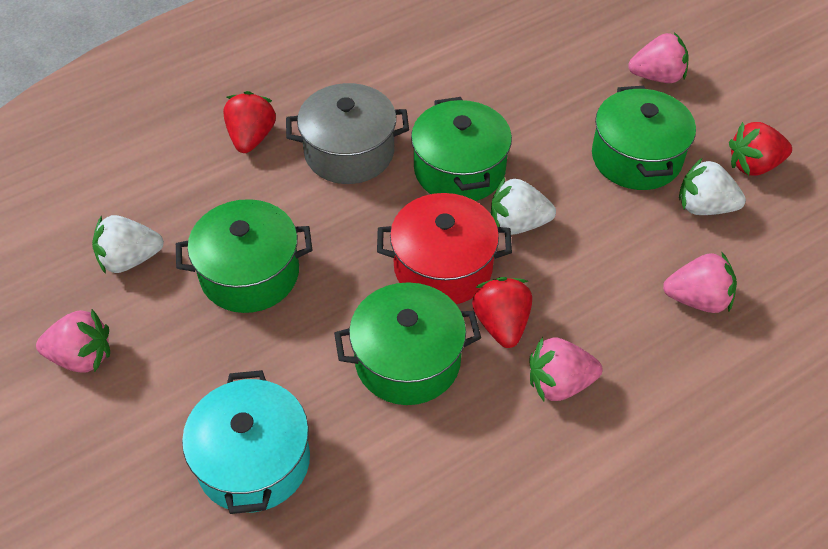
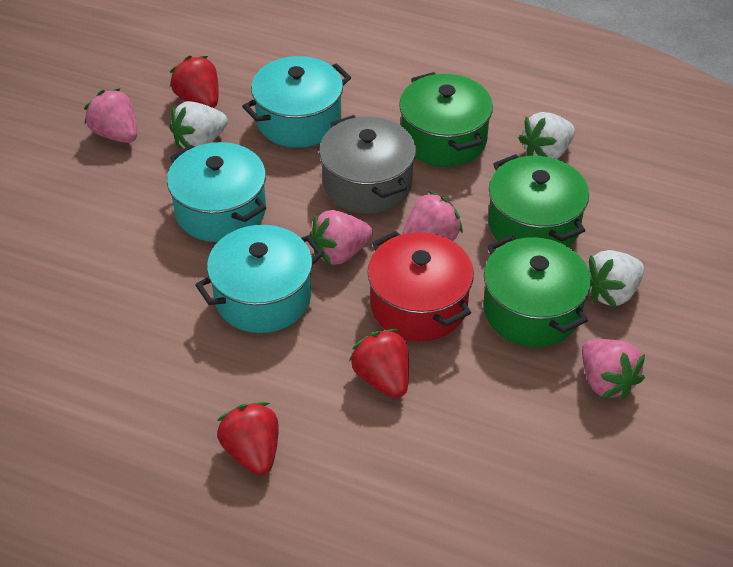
green pot: 4 -> 3
turquoise pot: 1 -> 3

